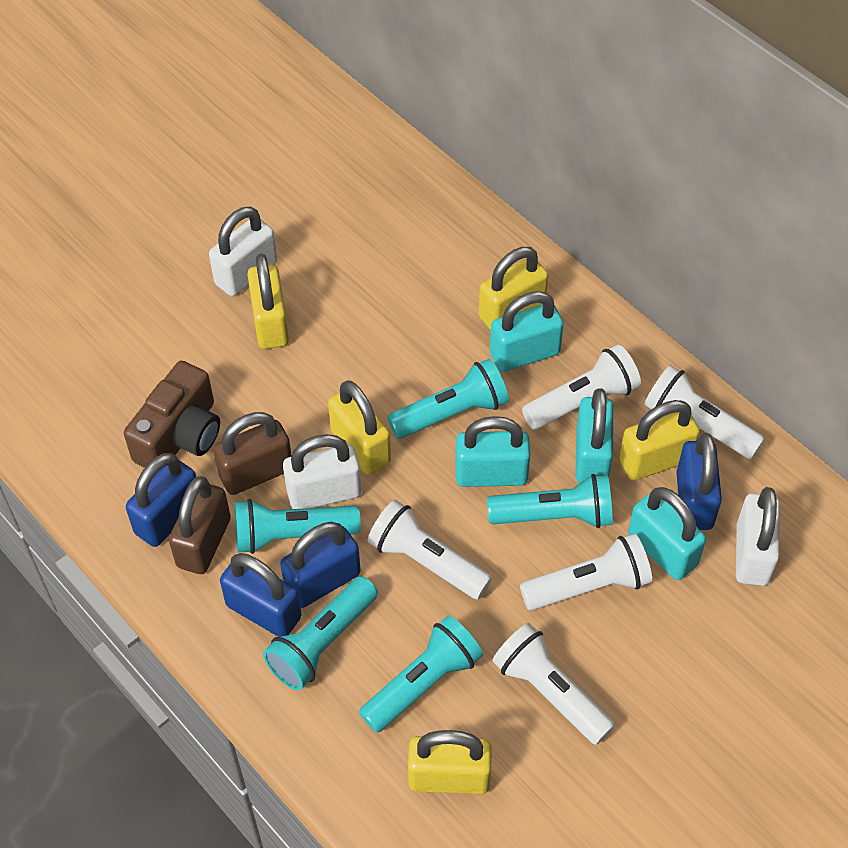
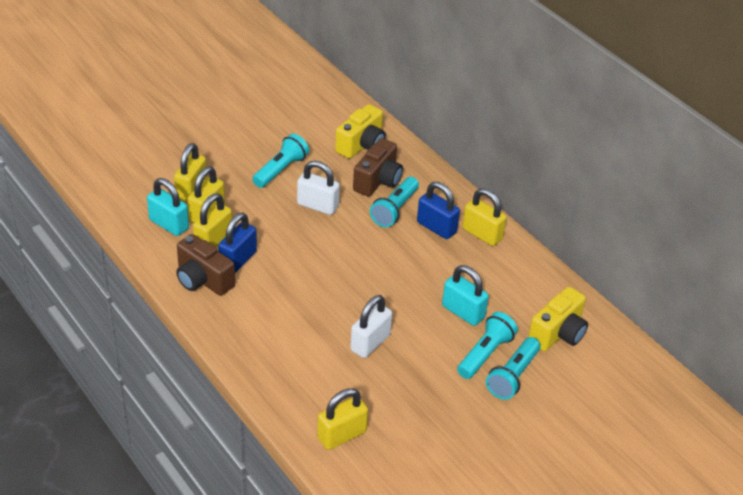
blue padlock: 4 -> 2
brown camera: 1 -> 2
brown padlock: 2 -> 0
turquoise flashlight: 5 -> 4
turquoise padlock: 4 -> 2
white flashlight: 5 -> 0
white padlock: 3 -> 2
yellow camera: 0 -> 2

